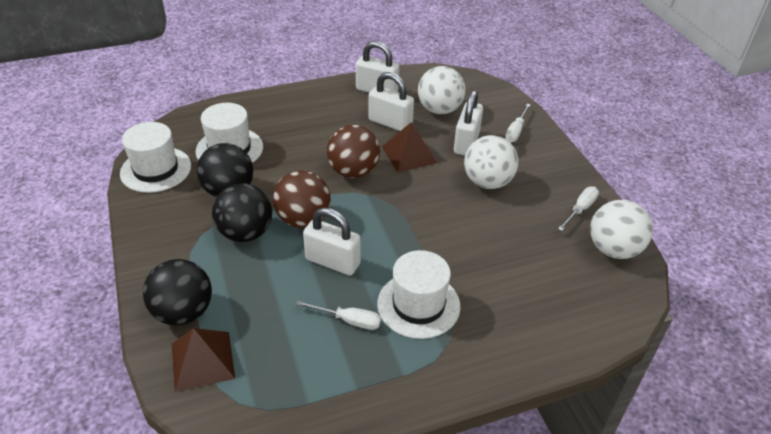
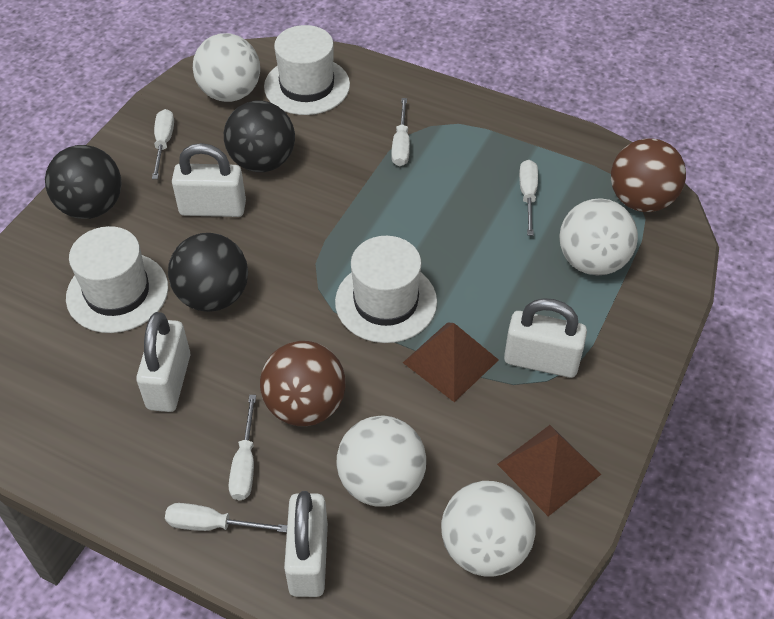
white ball: 3 -> 4
white screwdriver: 3 -> 5

